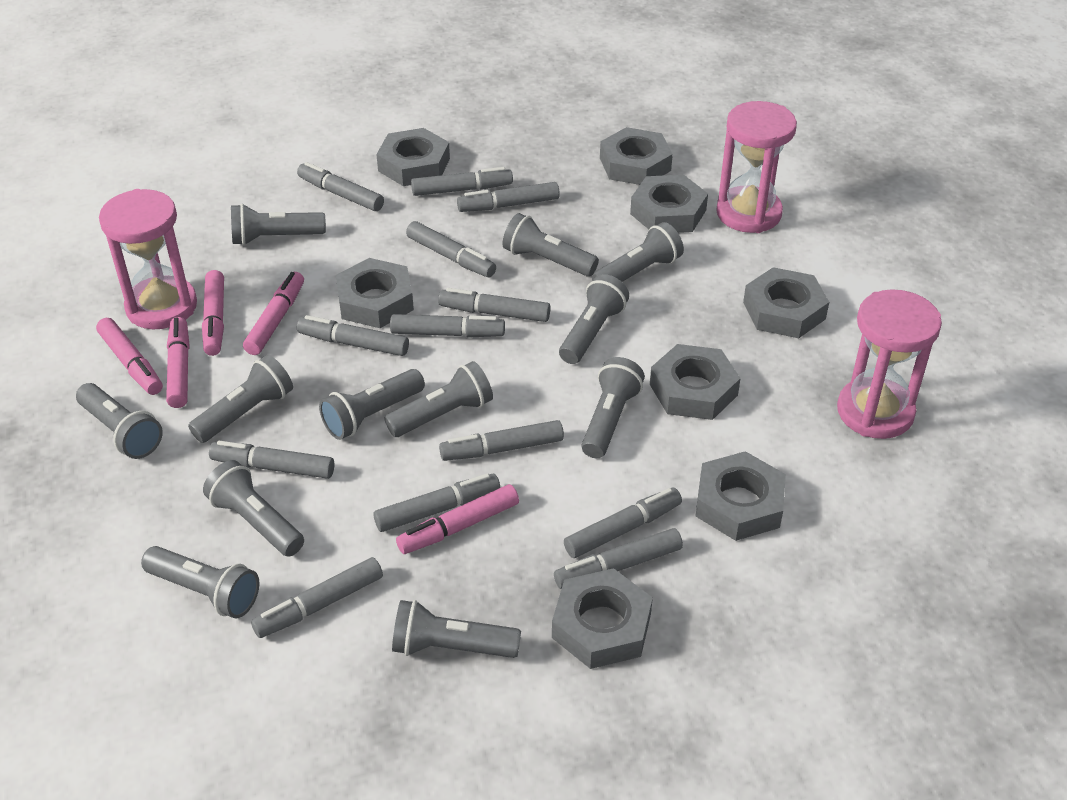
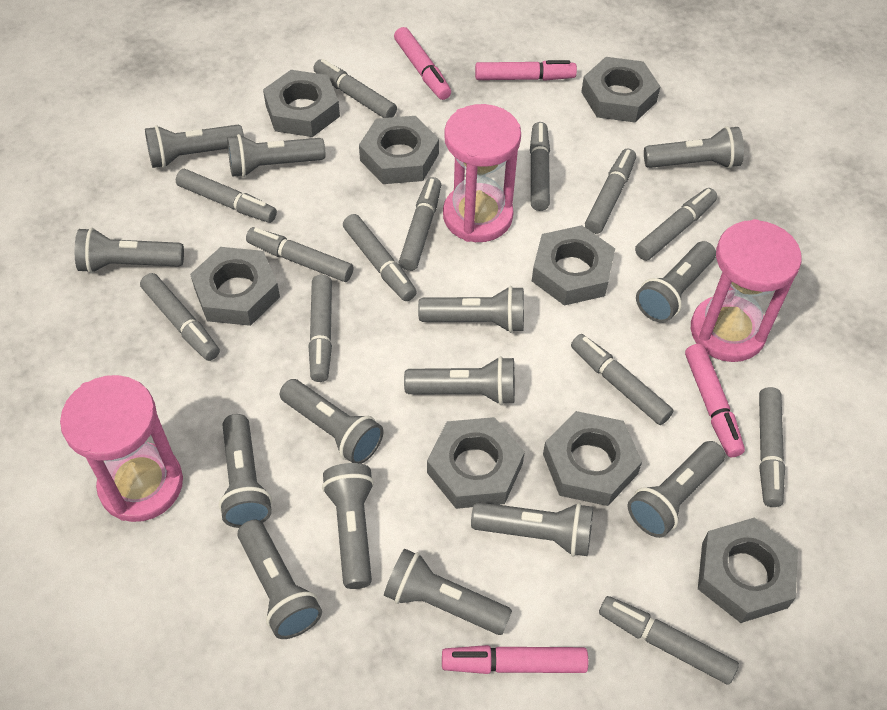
grey flashlight: 12 -> 14
pink marker: 5 -> 4

